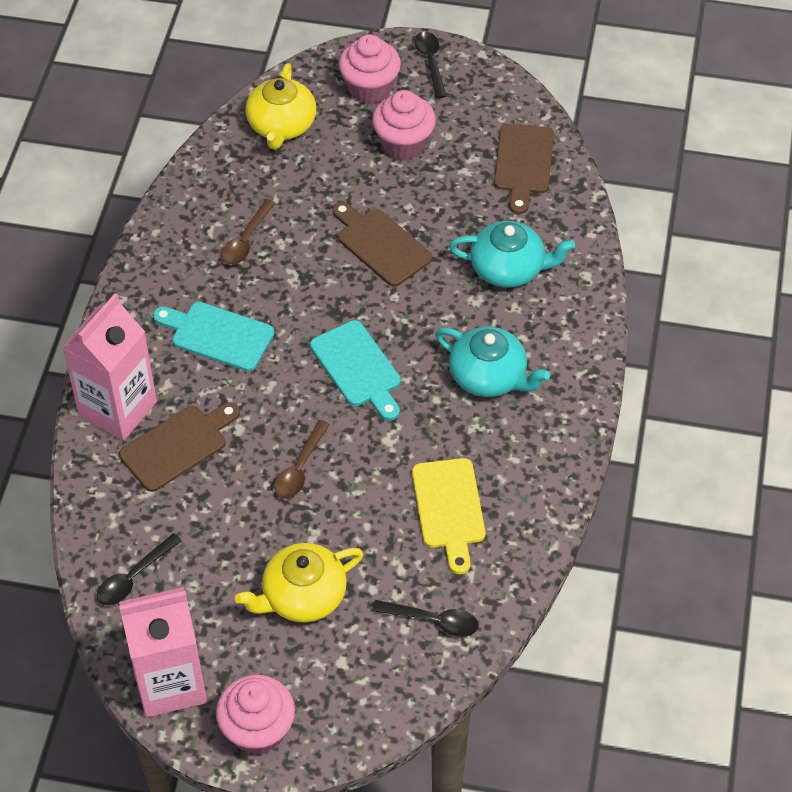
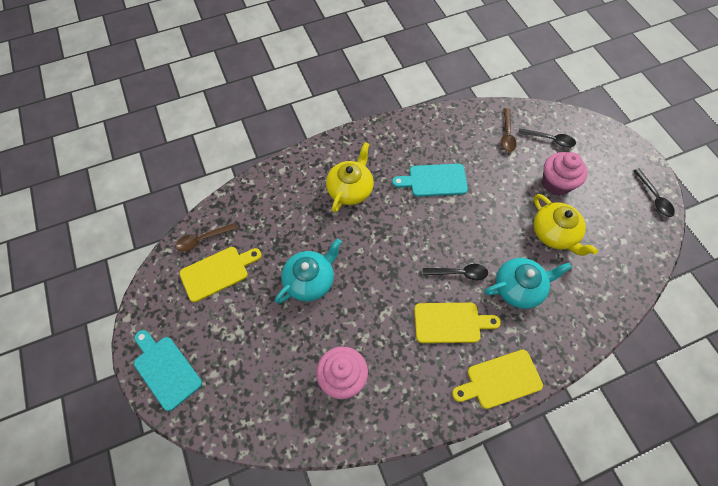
brown cutting board: 3 -> 0
pink carton: 2 -> 0
pink cupcake: 3 -> 2
yellow cutting board: 1 -> 3

